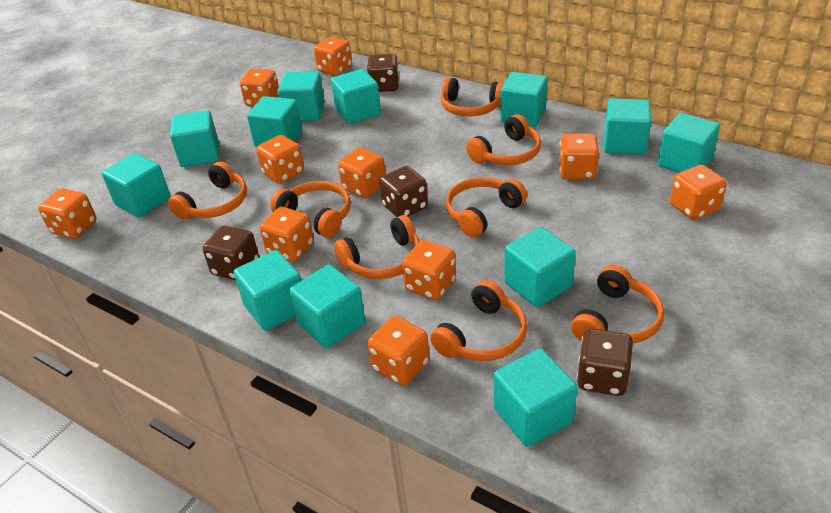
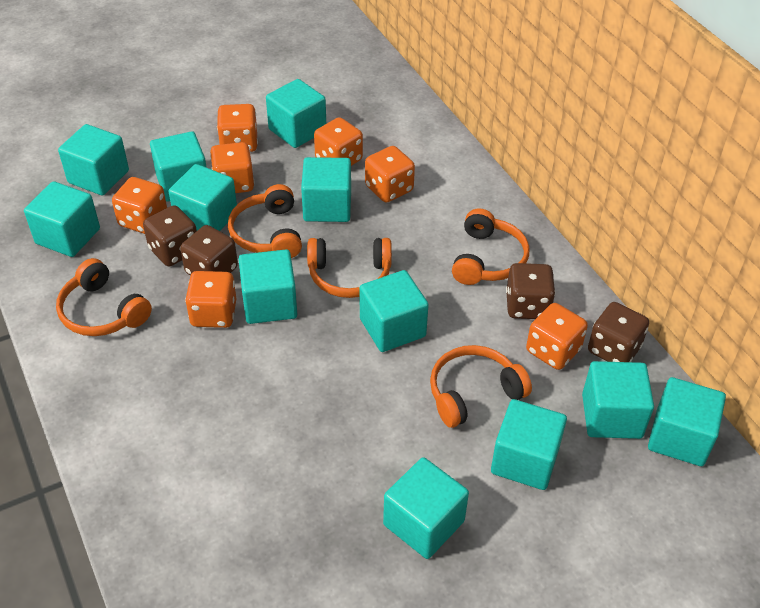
orange dice: 10 -> 7
orange headphones: 8 -> 5

